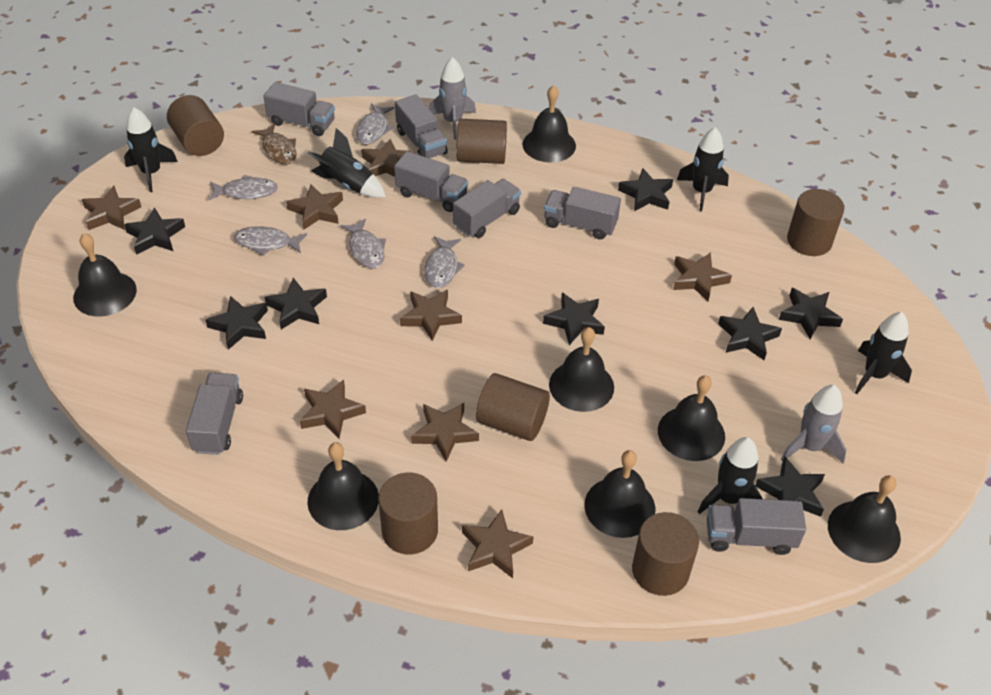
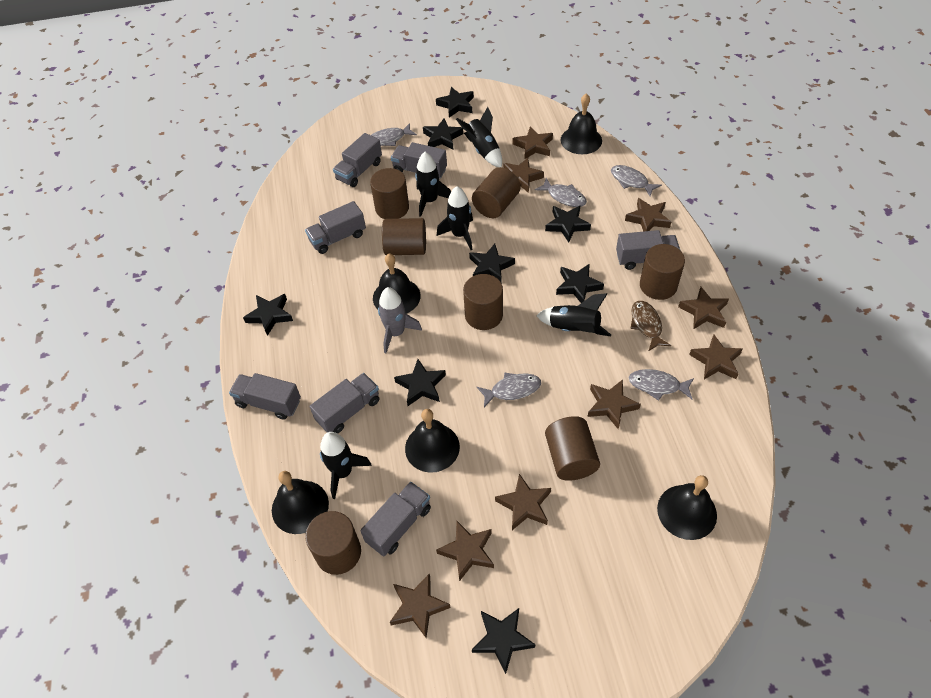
black bell: 7 -> 5
brown cylinder: 6 -> 7
brown star: 8 -> 9
grey rocket: 2 -> 1

